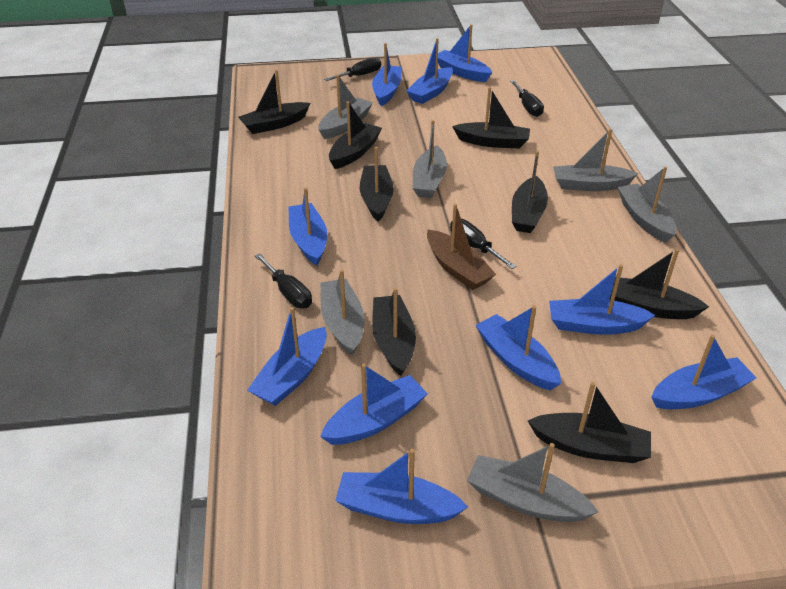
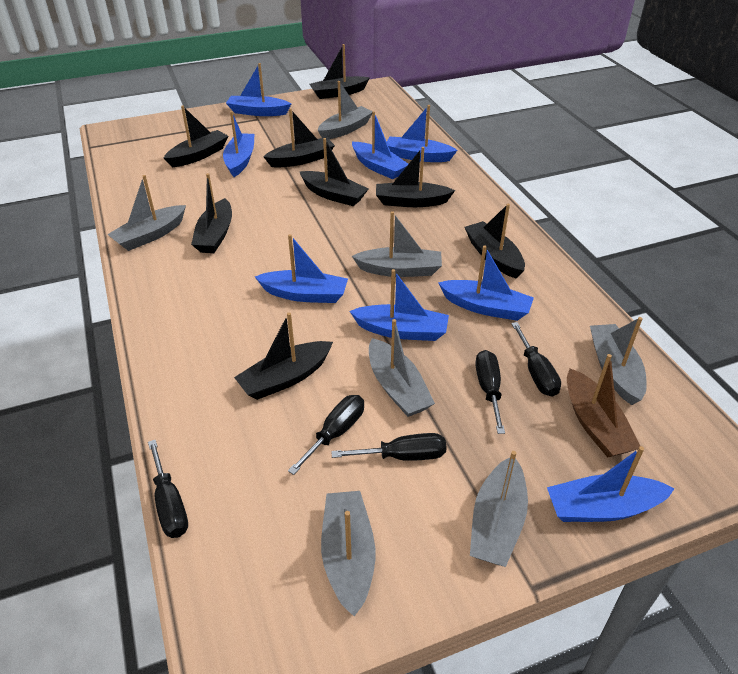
black screwdriver: 4 -> 5
blue boat: 10 -> 8
grey boat: 6 -> 7

